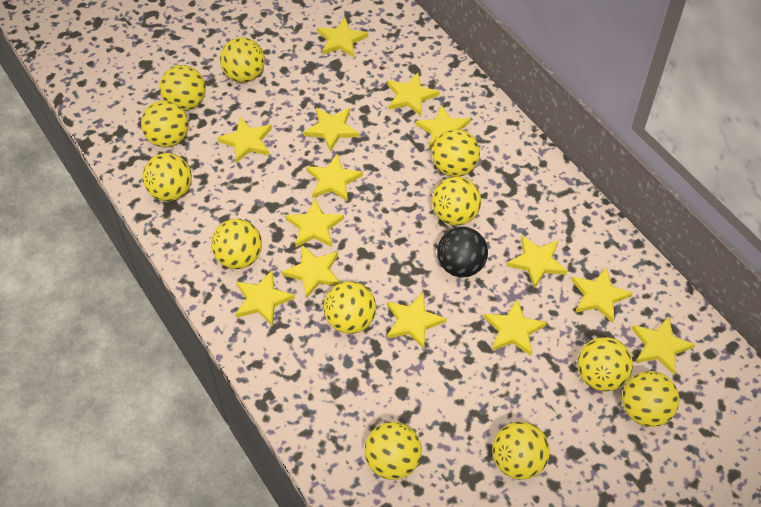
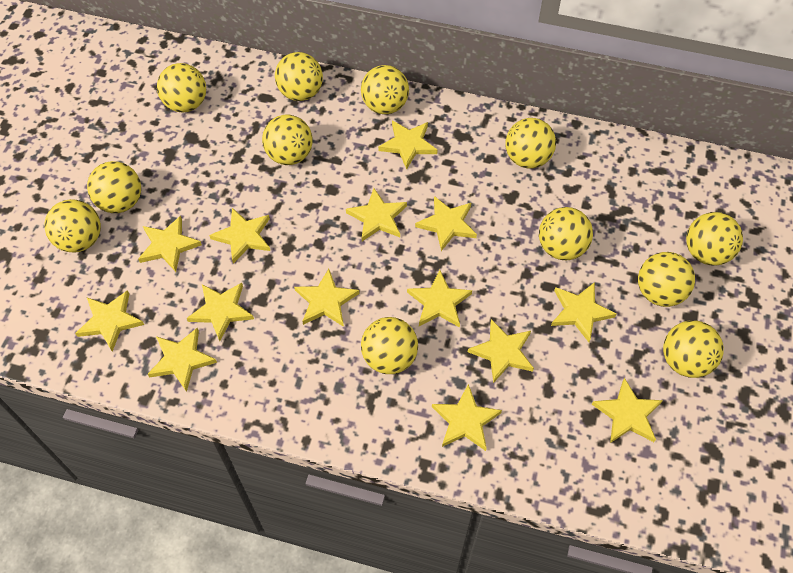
black ball: 1 -> 0

